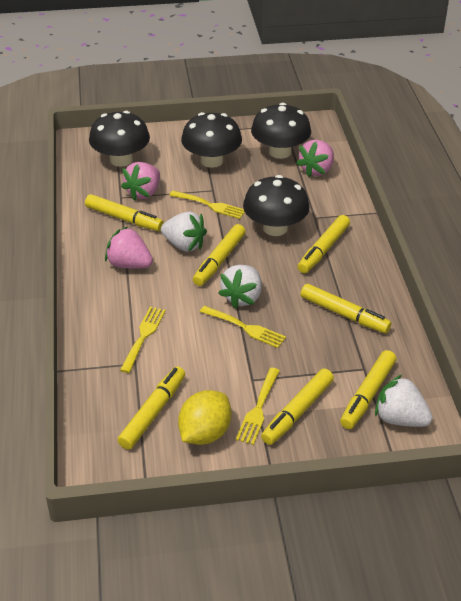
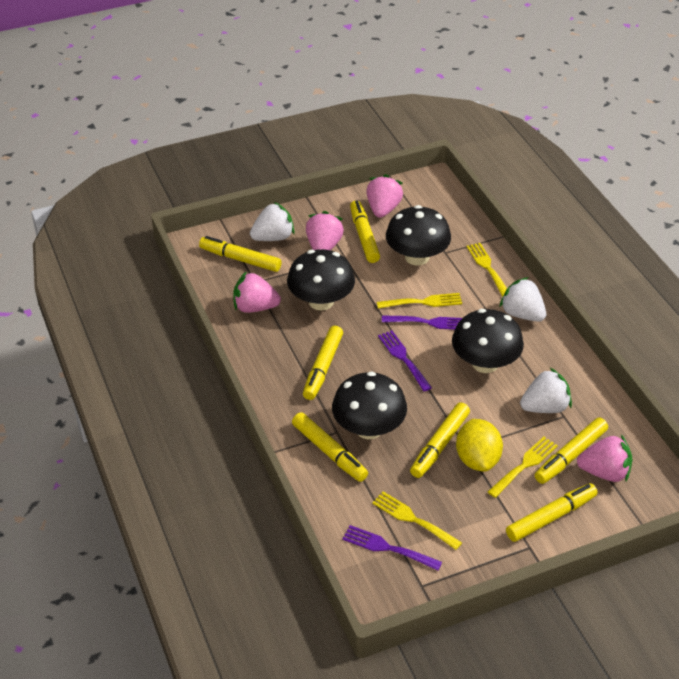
pink strawberry: 3 -> 4
purple fork: 0 -> 3

